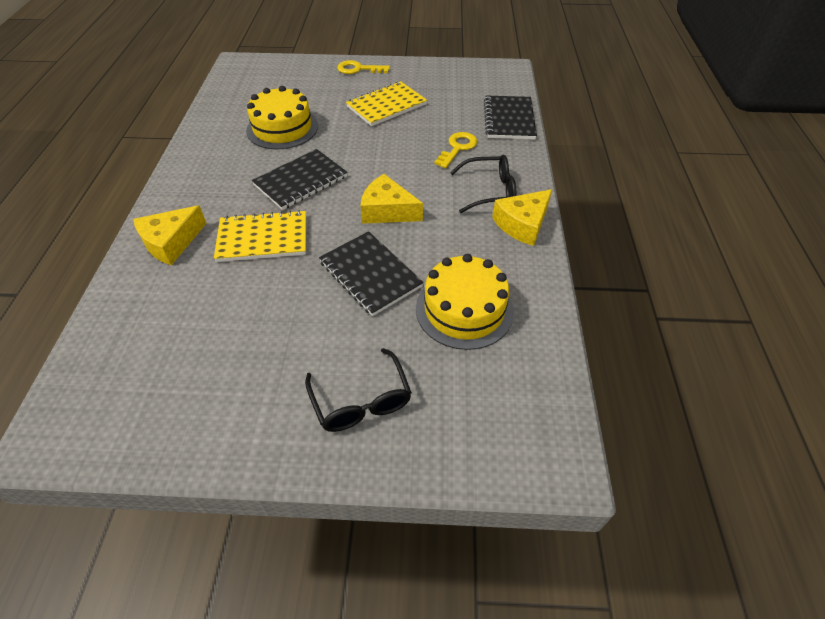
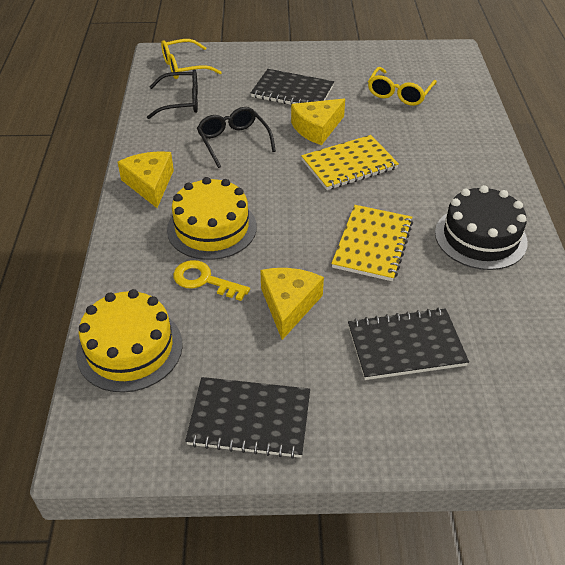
black cake: 0 -> 1
yellow glasses: 0 -> 2
yellow key: 2 -> 1

